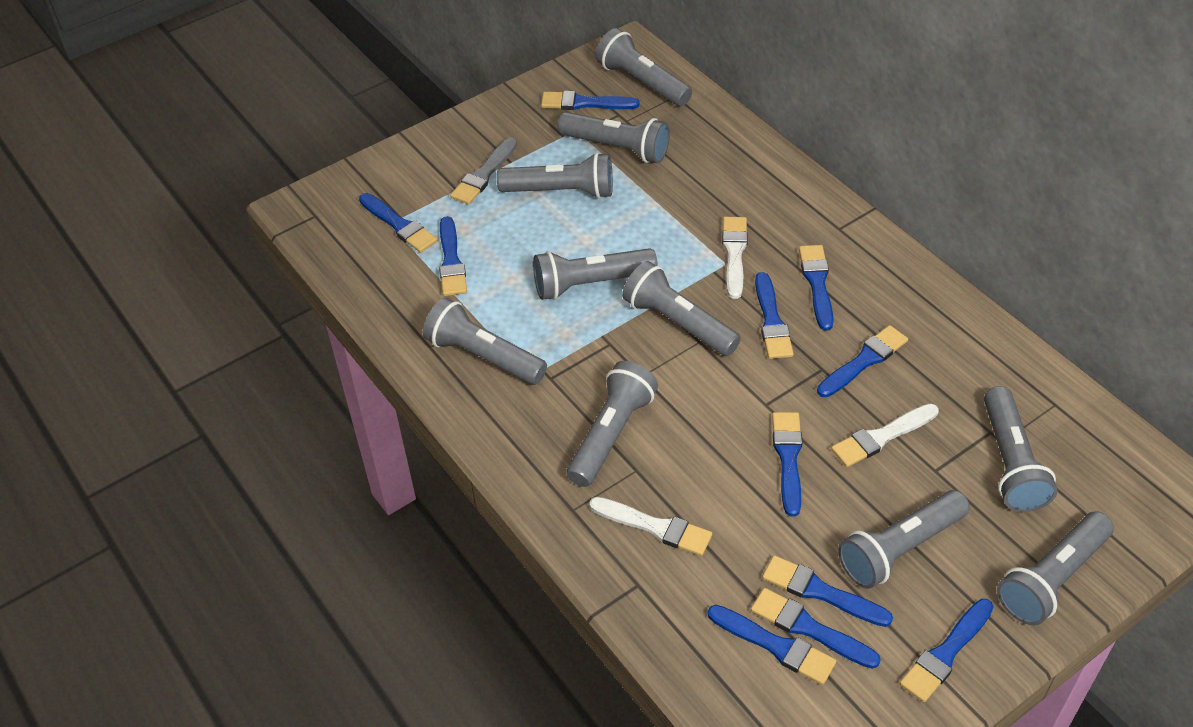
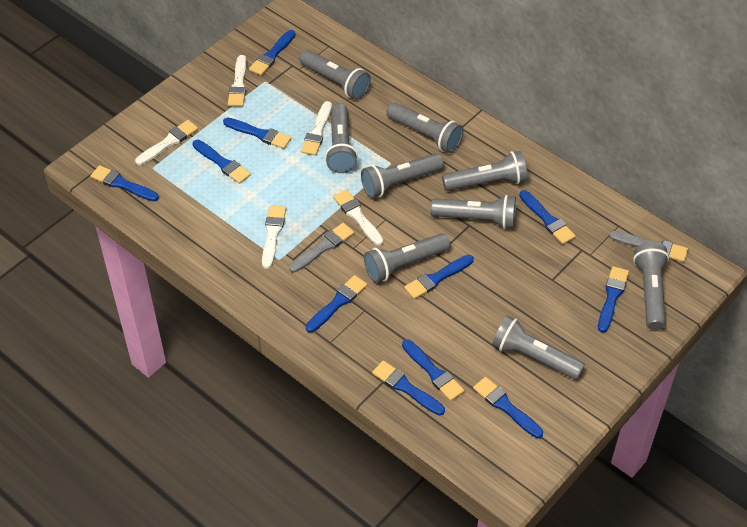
grey brush: 1 -> 2
grey flashlight: 10 -> 9
white brush: 3 -> 5

